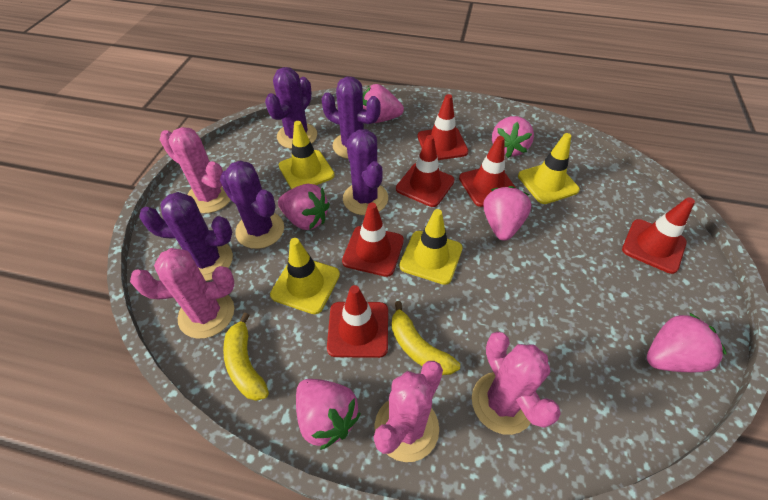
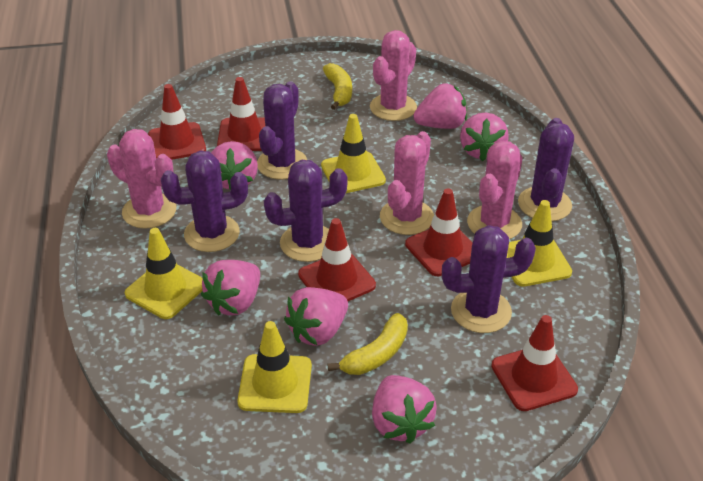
red traffic cone: 6 -> 5

